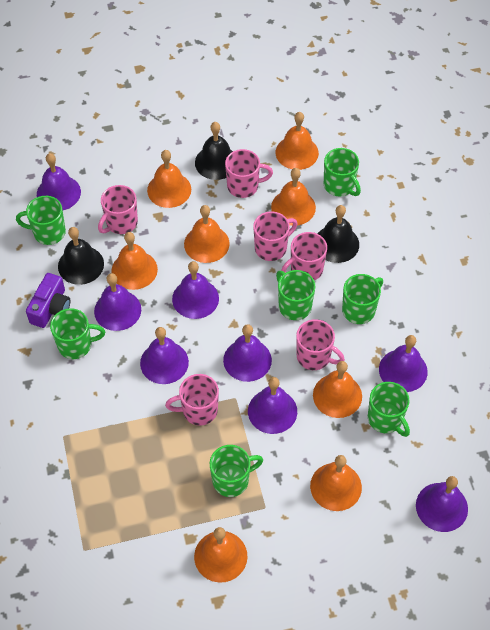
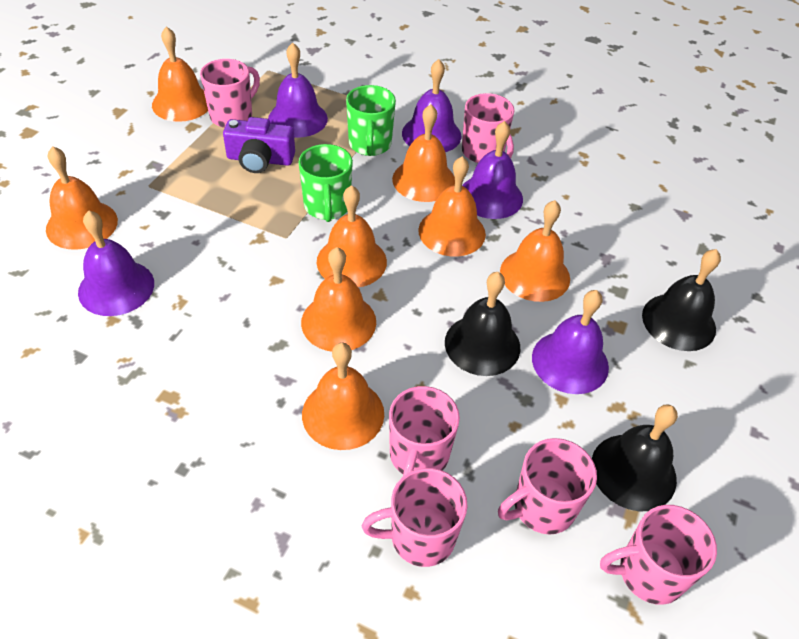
green mug: 7 -> 2
purple bell: 8 -> 5

